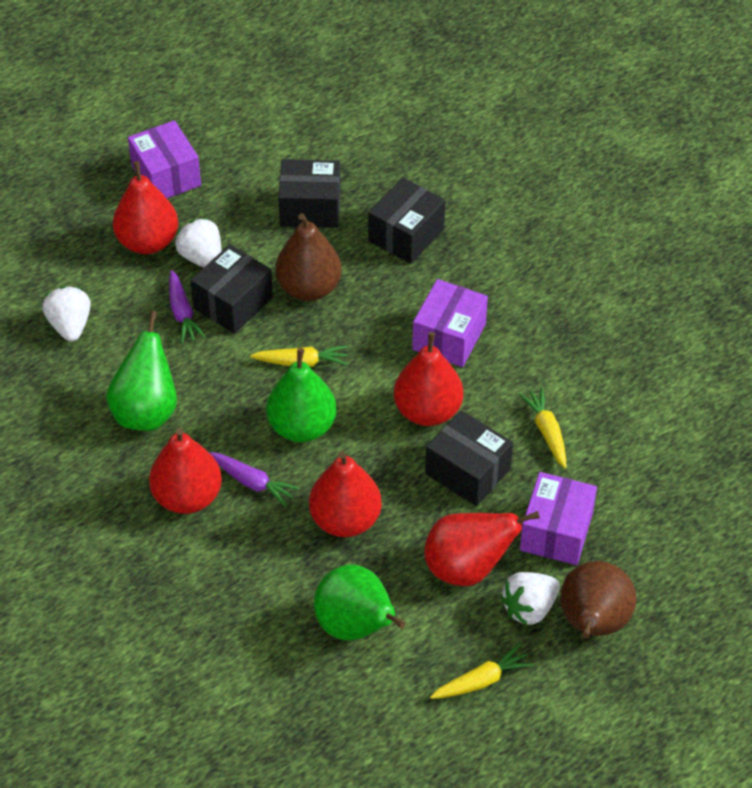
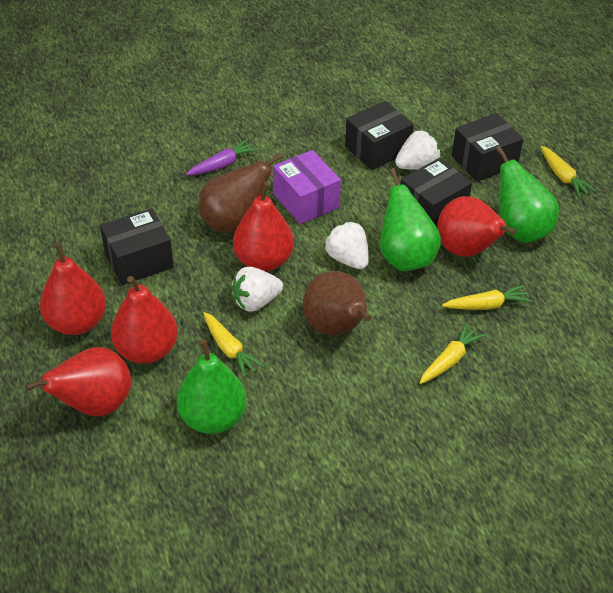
purple box: 3 -> 1
purple carrot: 2 -> 1
yellow carrot: 3 -> 4

